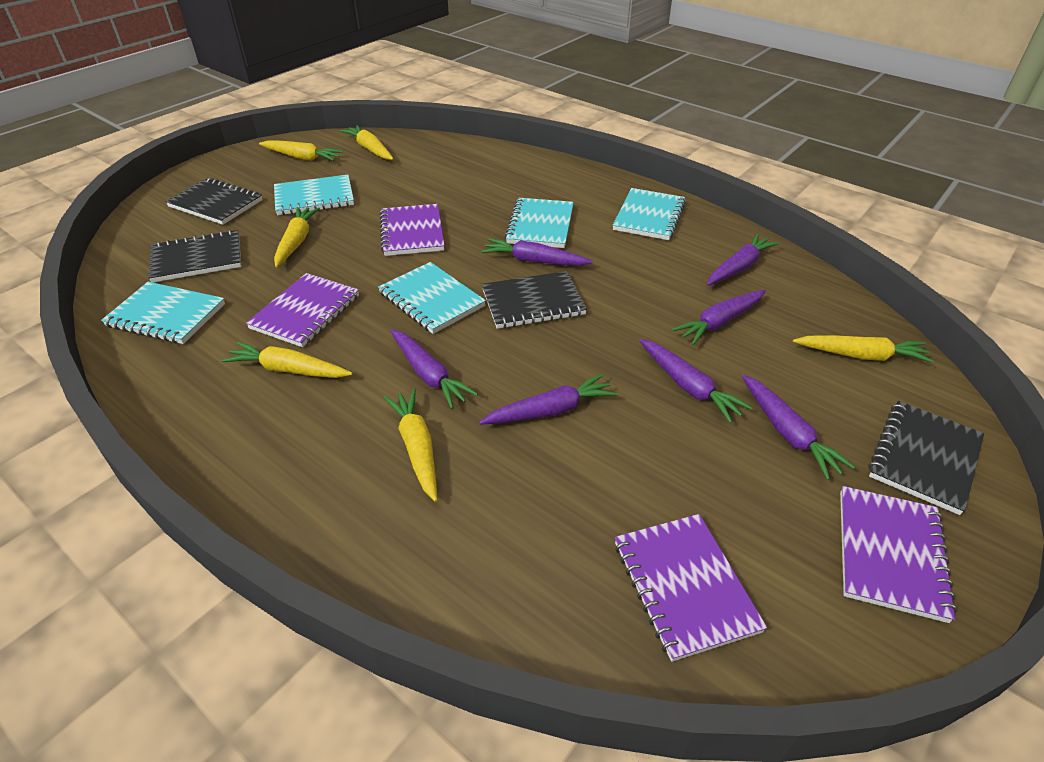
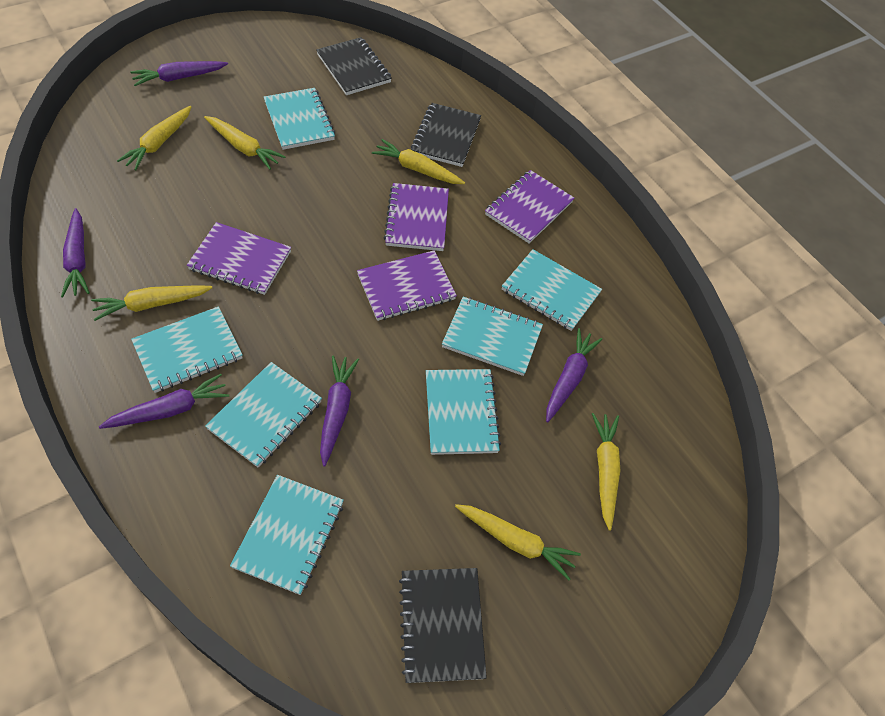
black notebook: 4 -> 3
purple carrot: 7 -> 5
turquoise notebook: 5 -> 7

